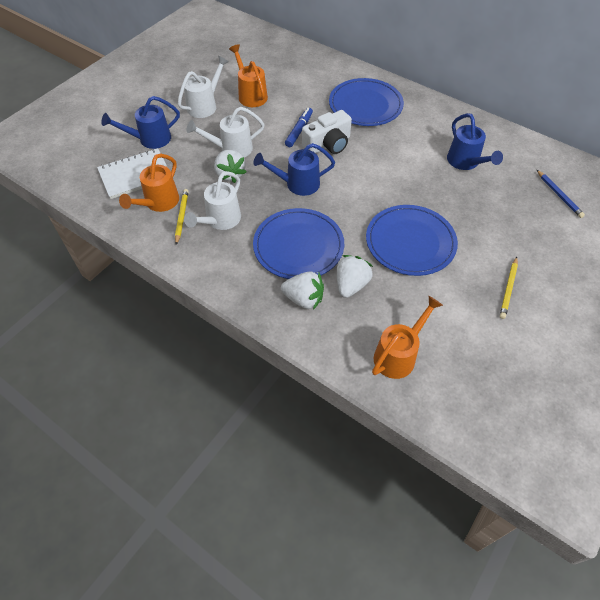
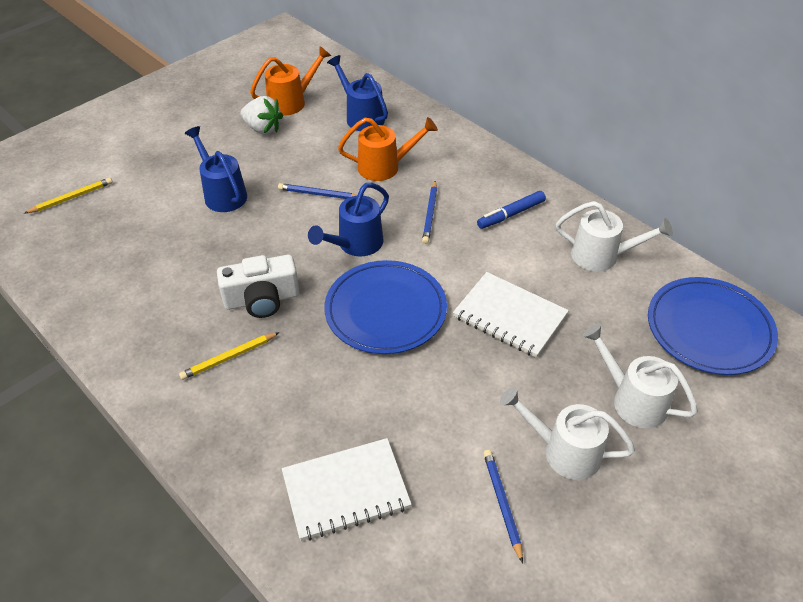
blue pencil: 1 -> 3
blue plate: 3 -> 2
orange watering can: 3 -> 2
white notebook: 1 -> 2
white strawberry: 3 -> 1

